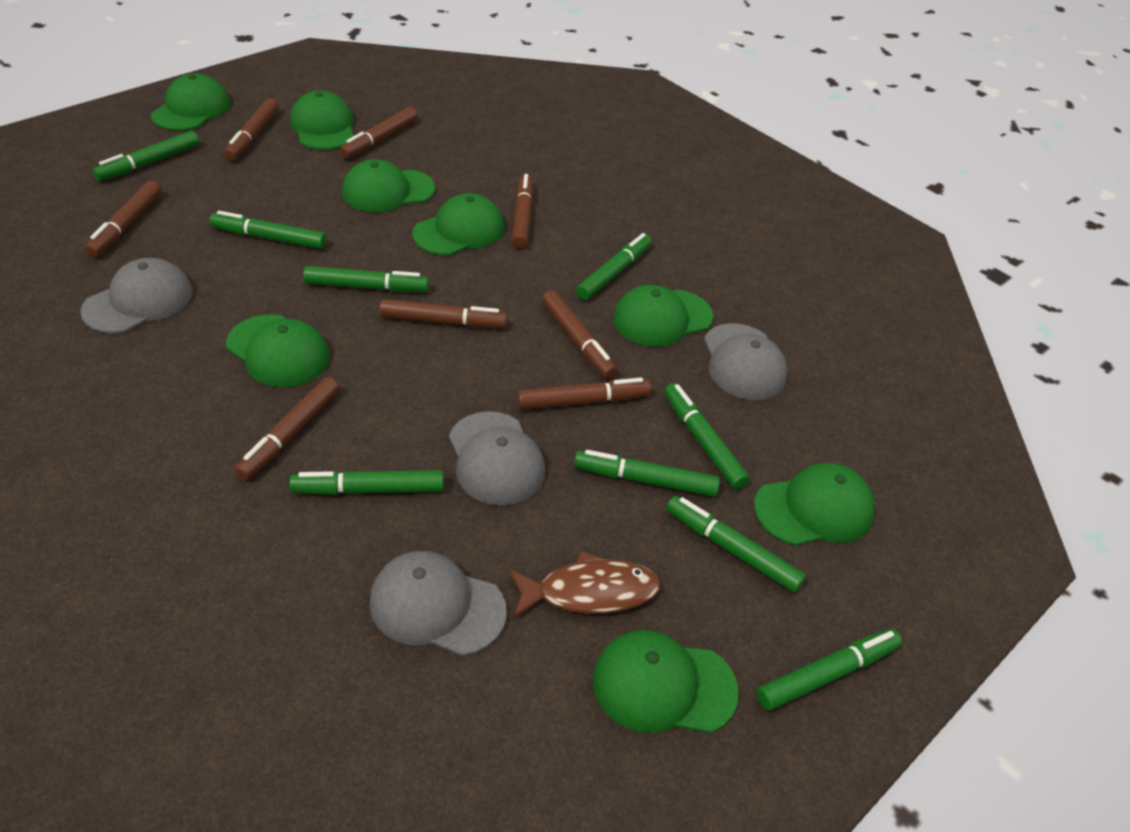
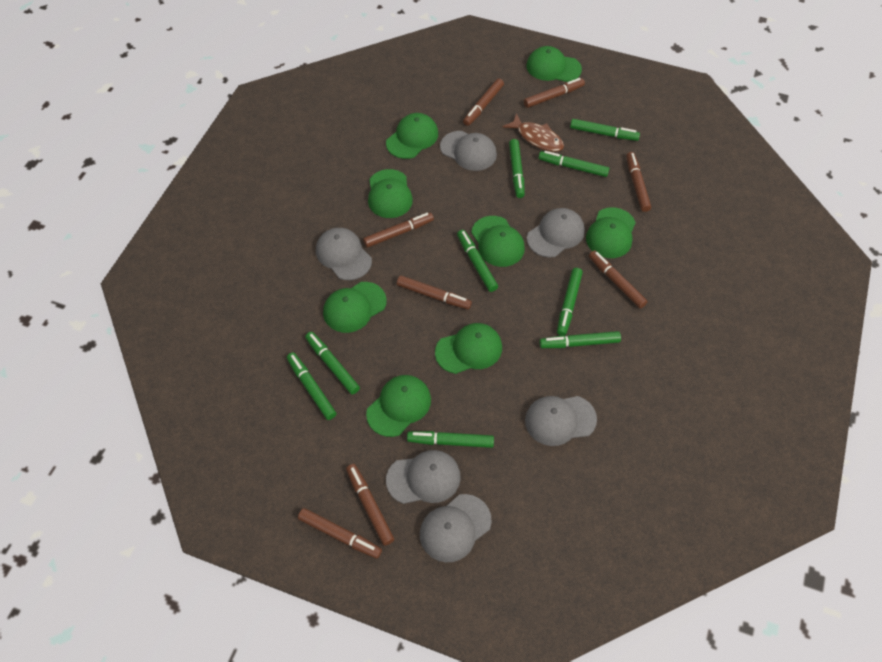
grey cap: 4 -> 6

